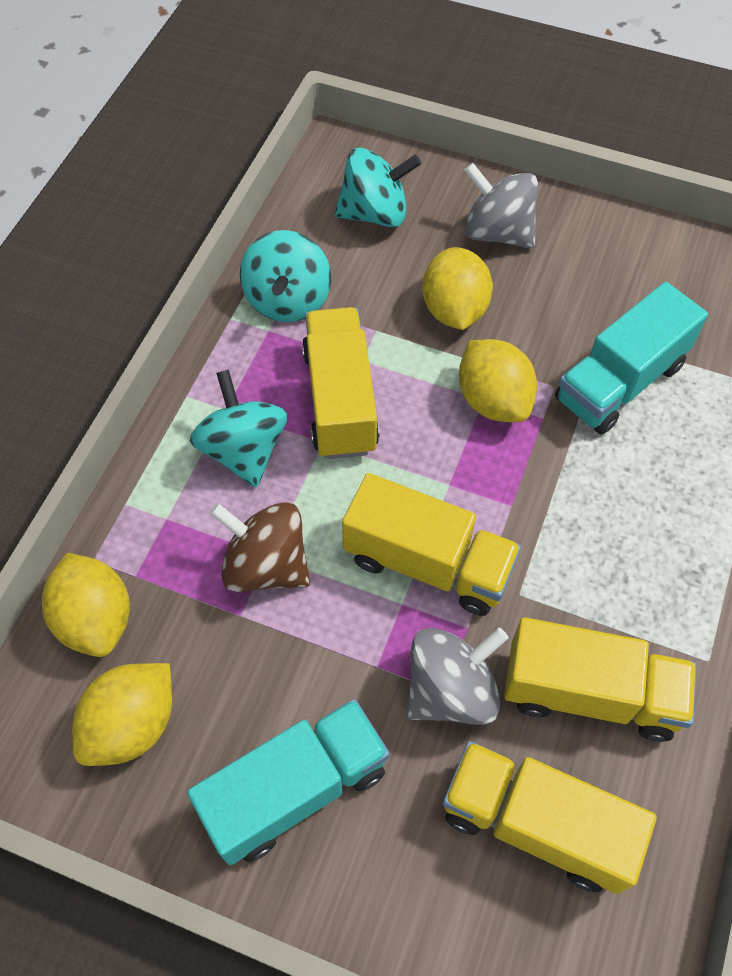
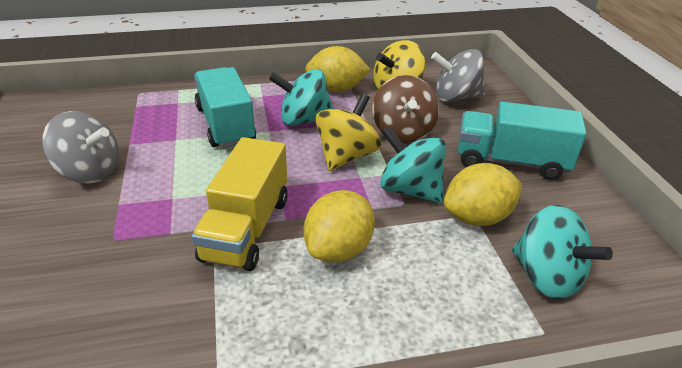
yellow lemon: 4 -> 3
yellow spinning top: 0 -> 2
yellow truck: 4 -> 1

